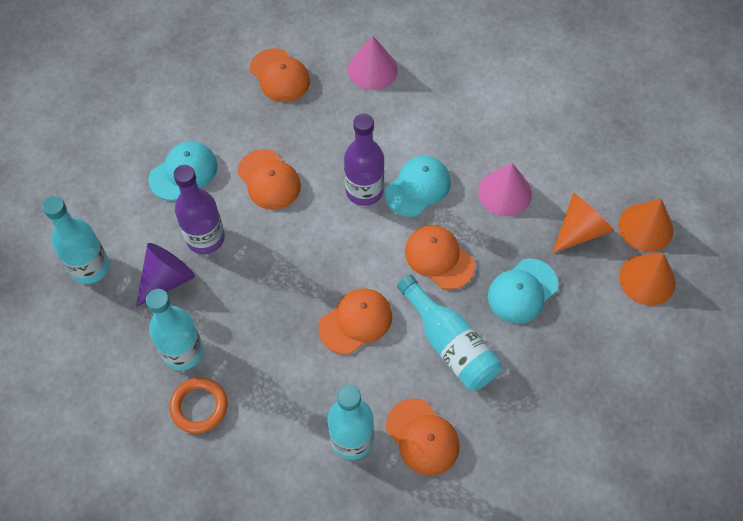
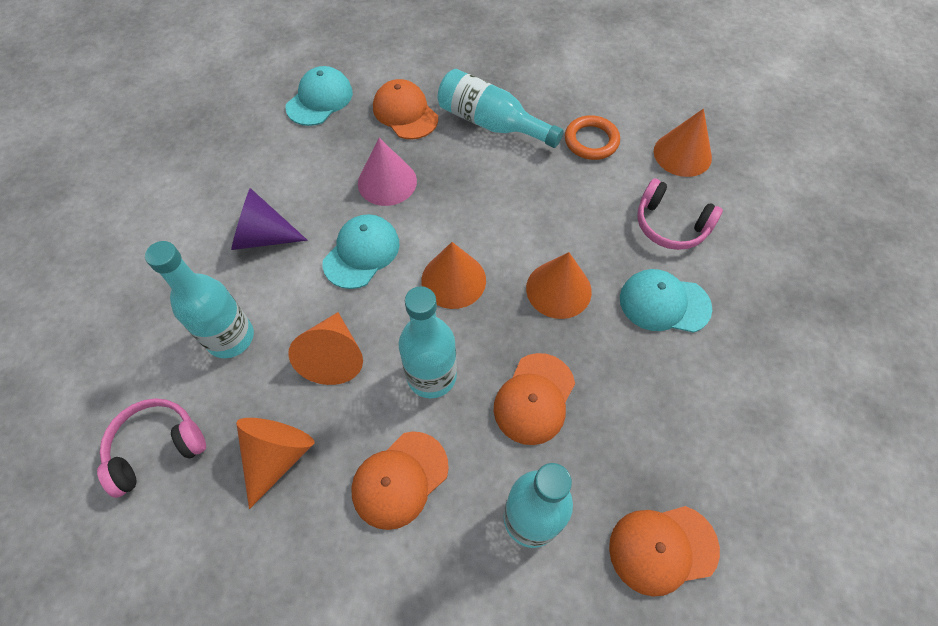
orange cap: 5 -> 4
orange cone: 3 -> 5
pink cone: 2 -> 1
pink headphones: 0 -> 2
purple bottle: 2 -> 0

